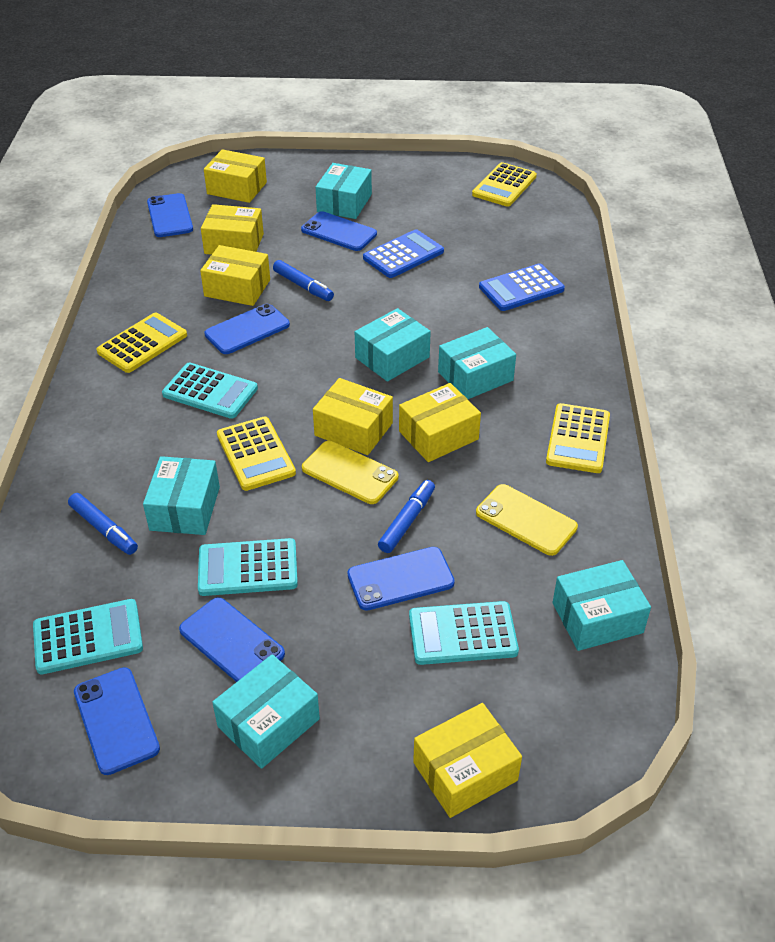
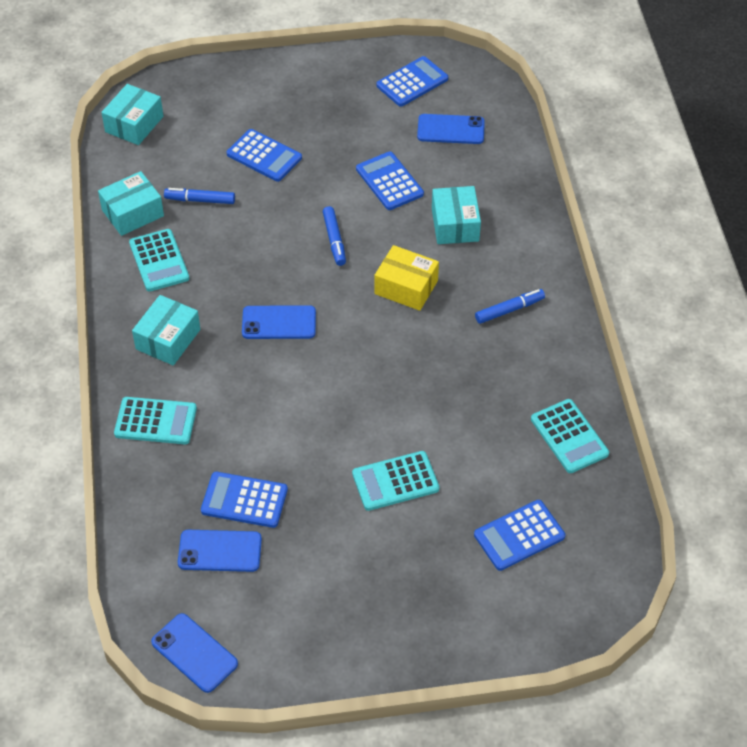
blue calculator: 2 -> 5
blue phone: 6 -> 4
turquoise box: 6 -> 4
yellow box: 6 -> 1
yellow calculator: 4 -> 0
yellow phone: 2 -> 0

